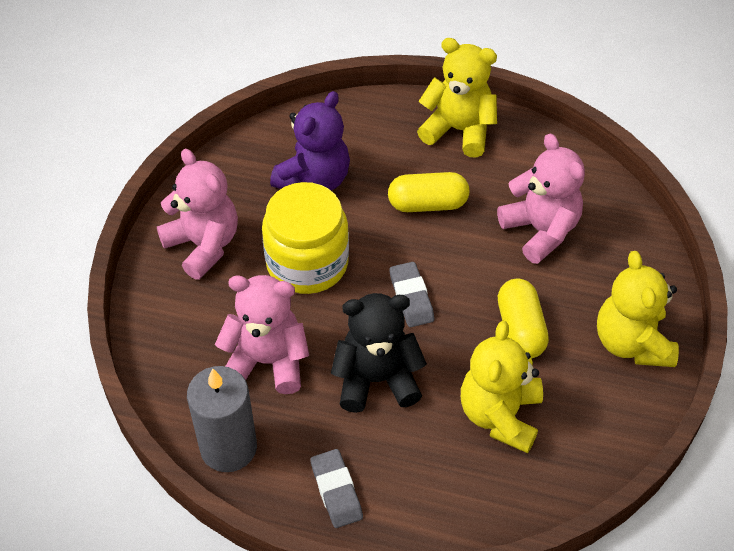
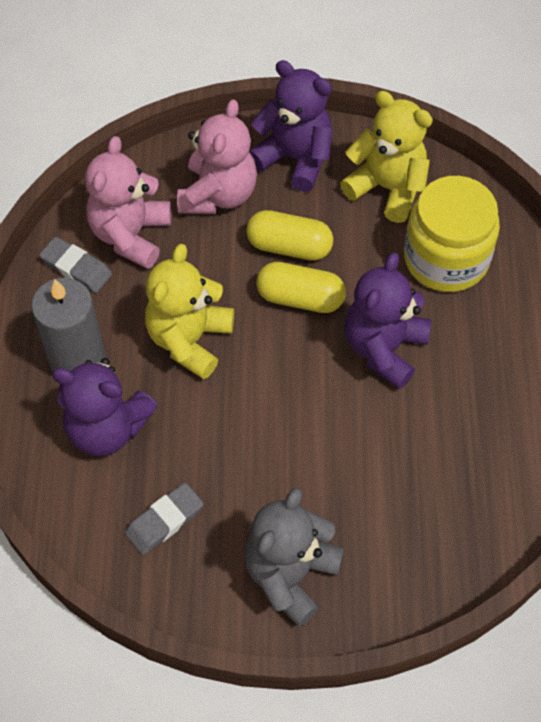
black teddy bear: 1 -> 0
grey teddy bear: 0 -> 1
pink teddy bear: 3 -> 2
purple teddy bear: 1 -> 3
yellow teddy bear: 3 -> 2

